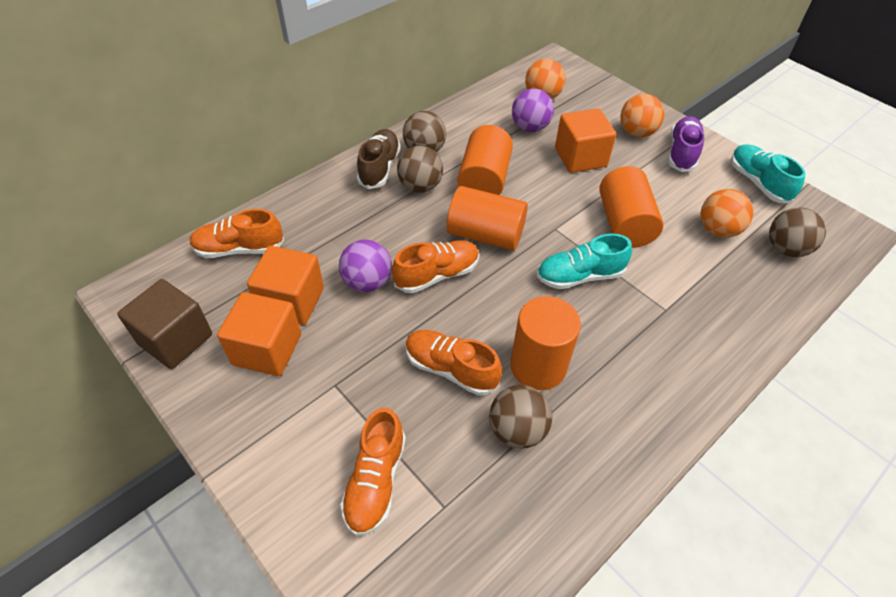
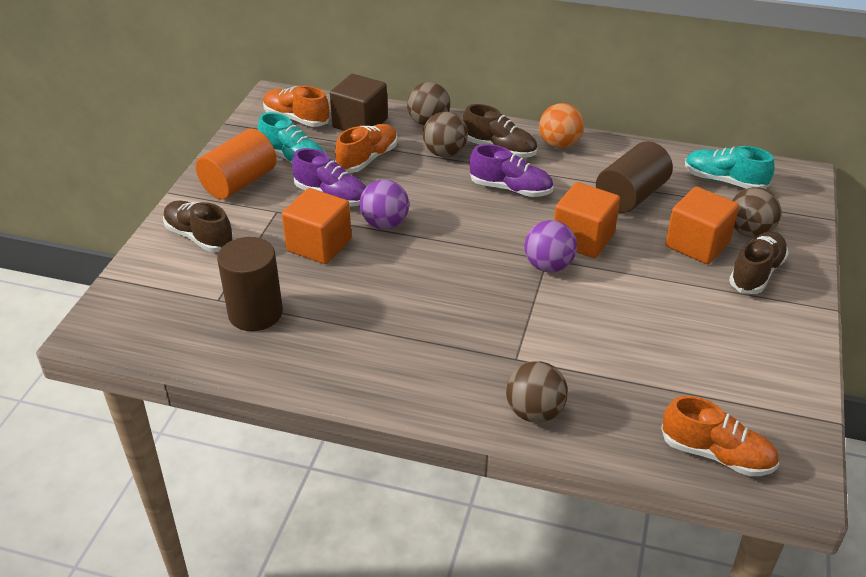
brown cylinder: 0 -> 2
brown shoe: 1 -> 3
orange ball: 3 -> 1
orange cylinder: 4 -> 1
orange shoe: 4 -> 3
purple shoe: 1 -> 2

